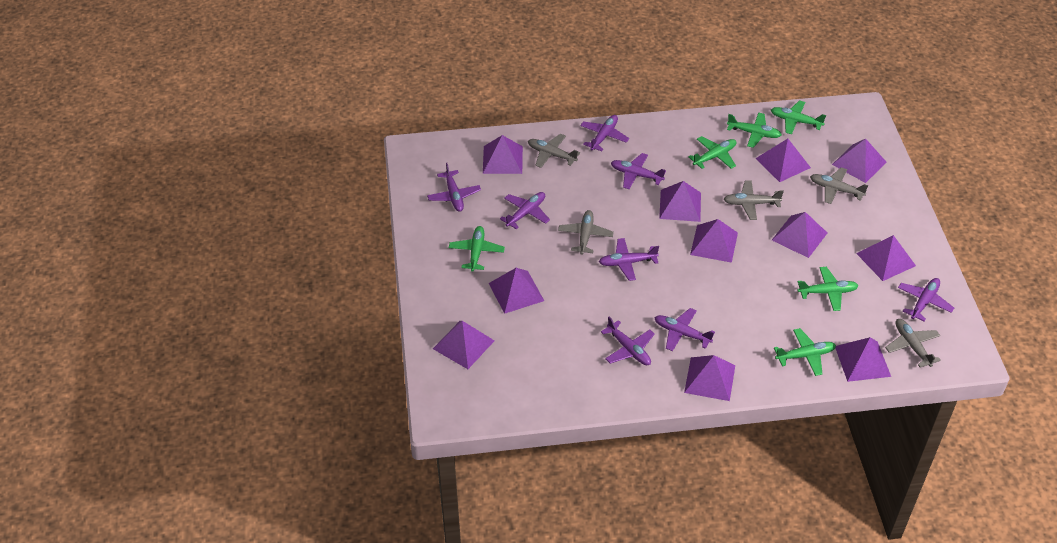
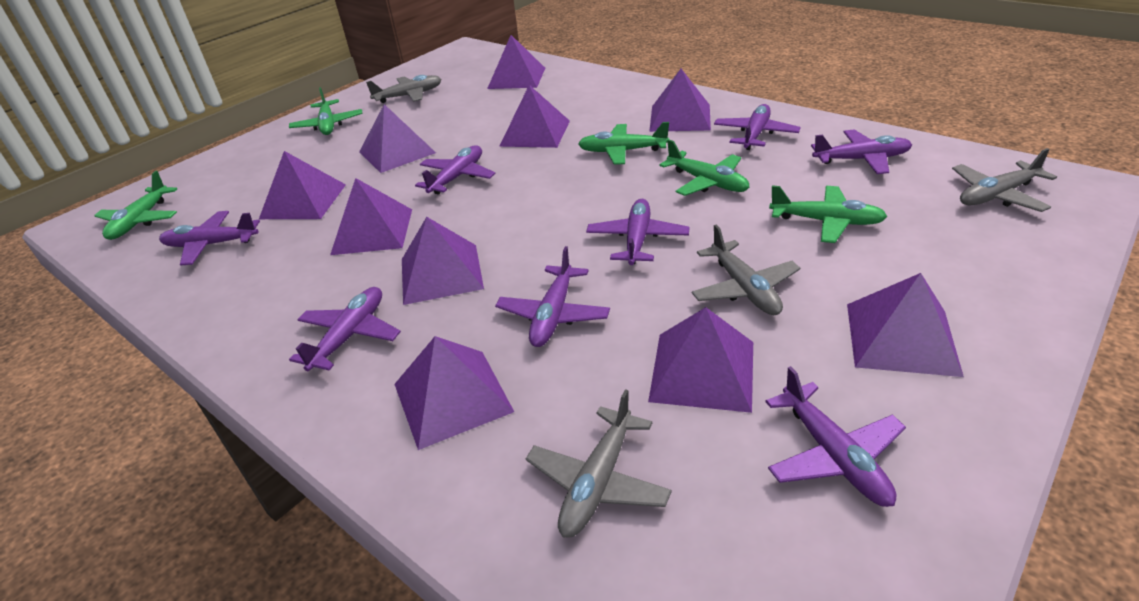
green plane: 6 -> 5
grey plane: 5 -> 4
purple pyramid: 11 -> 10

